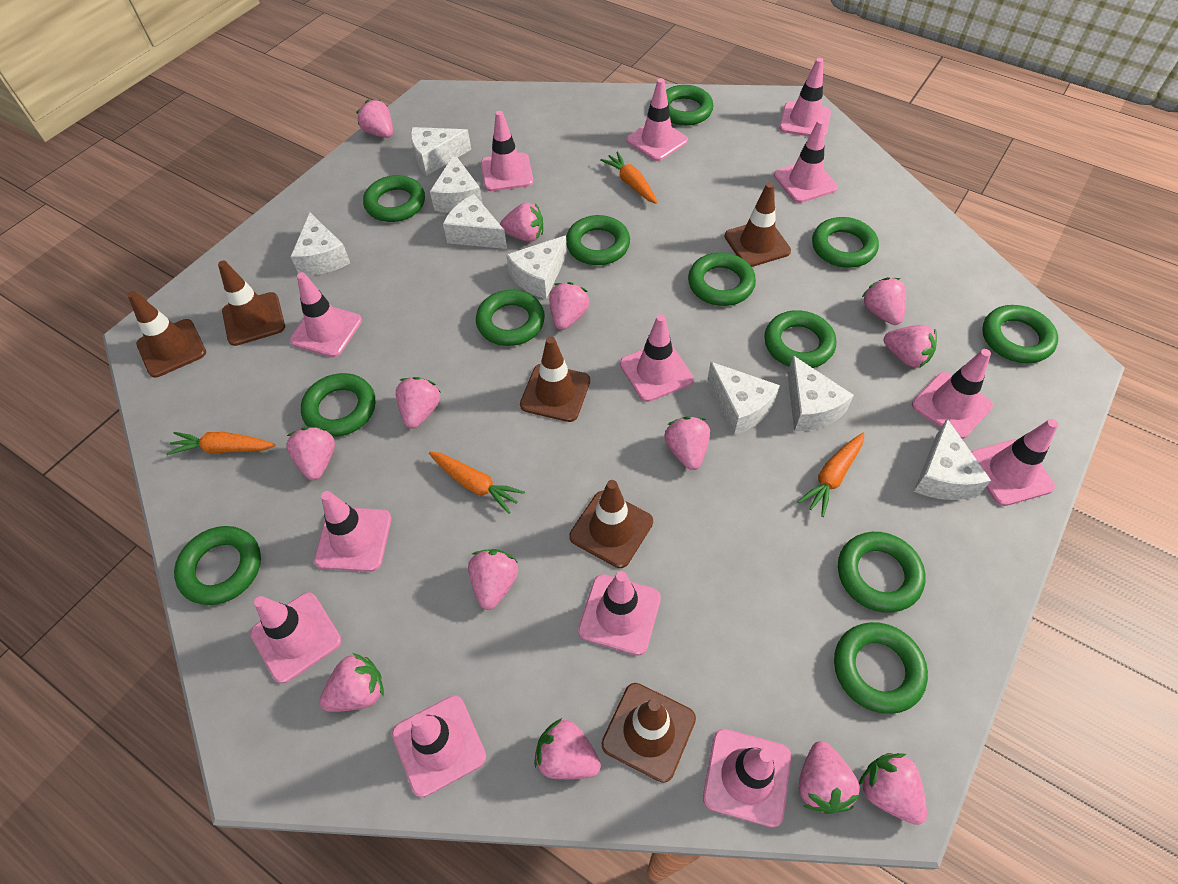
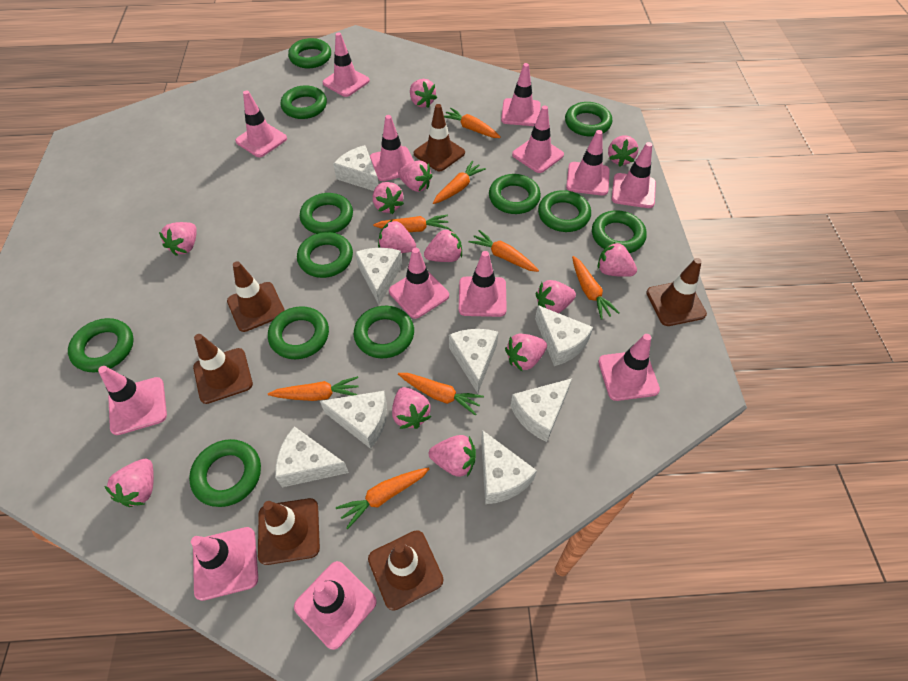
orange carrot: 4 -> 8

